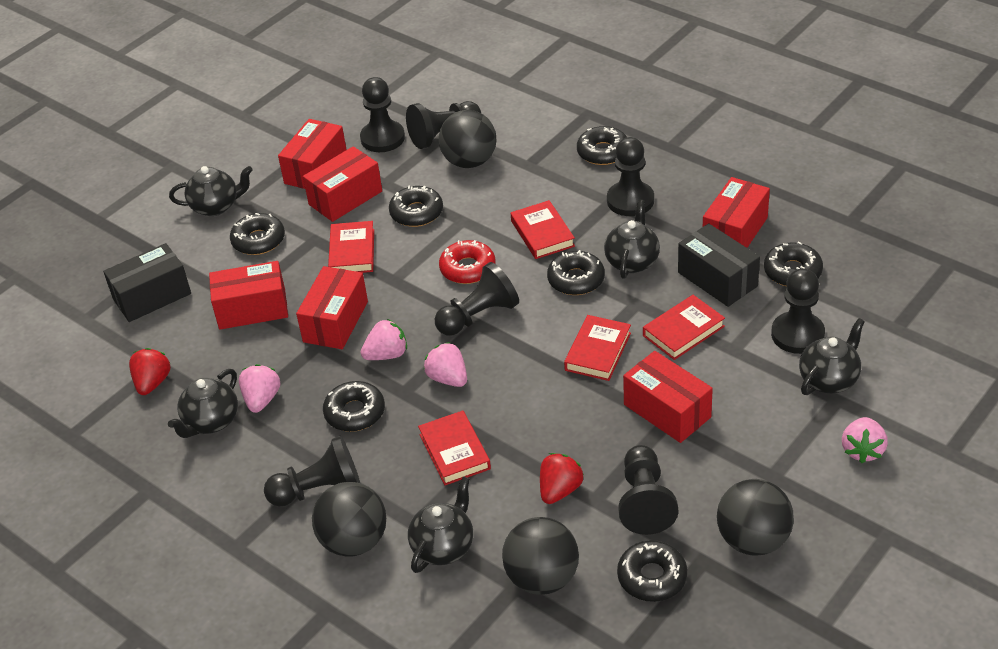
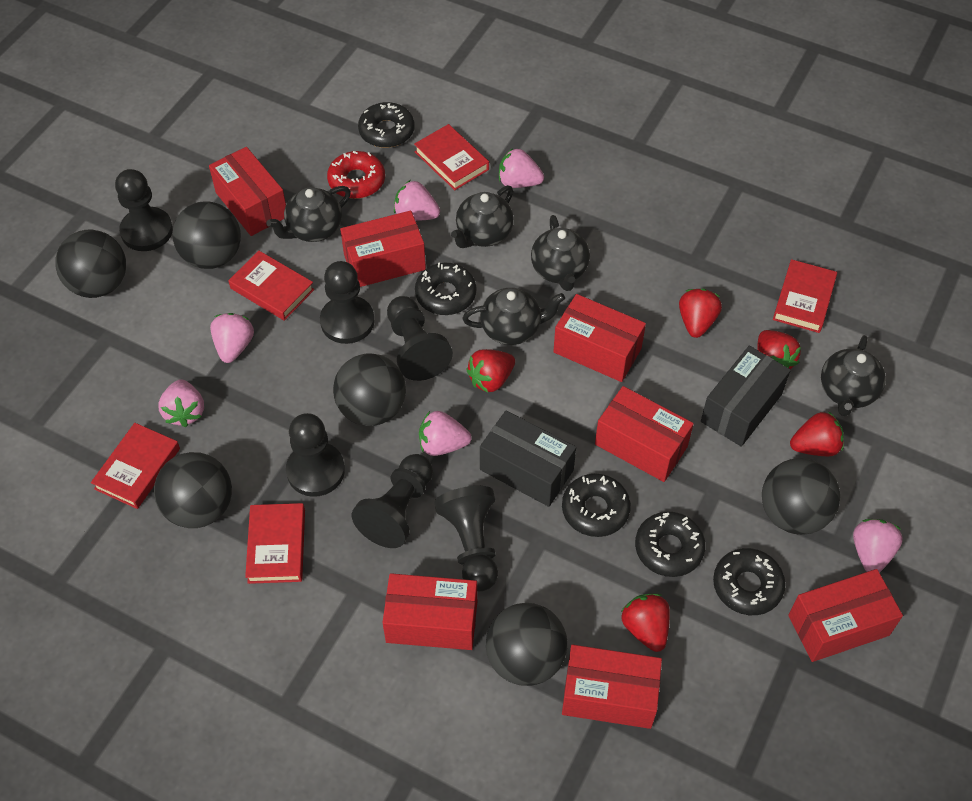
black ball: 4 -> 6
black donut: 7 -> 5
black pawn: 7 -> 6
pink strawberry: 4 -> 6
red box: 6 -> 7
red strawberry: 2 -> 5

